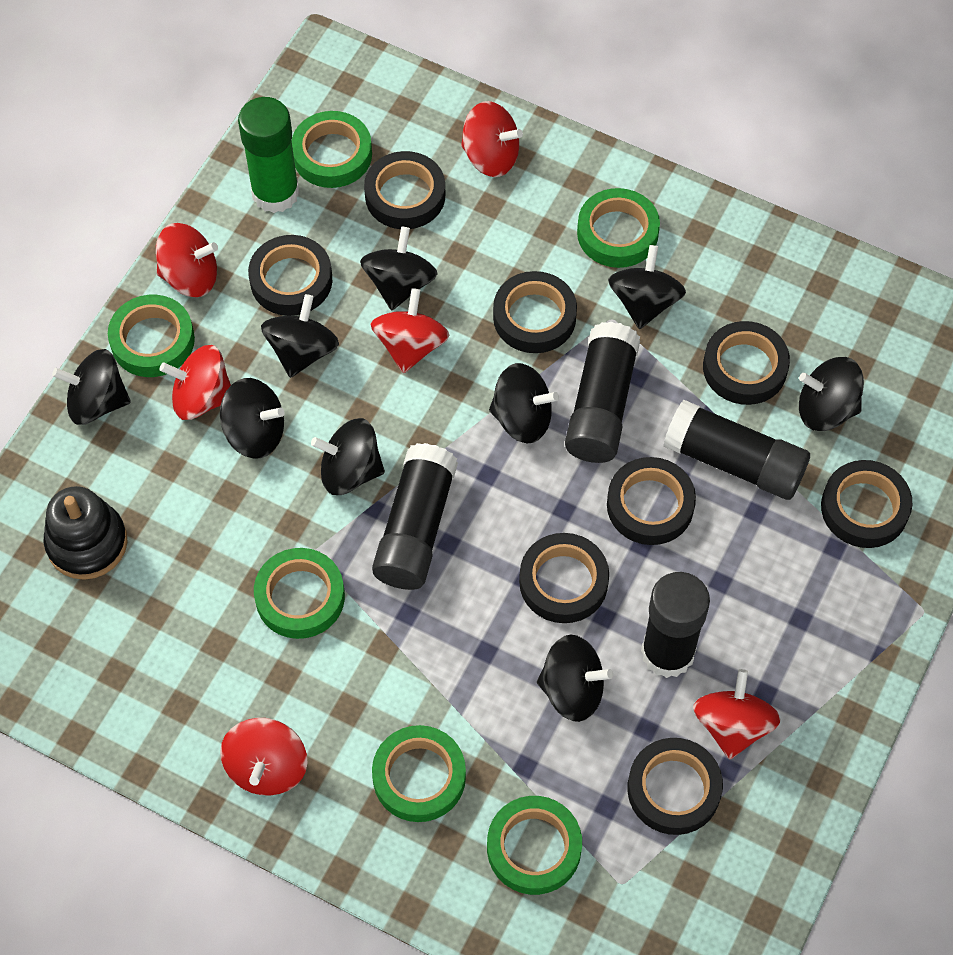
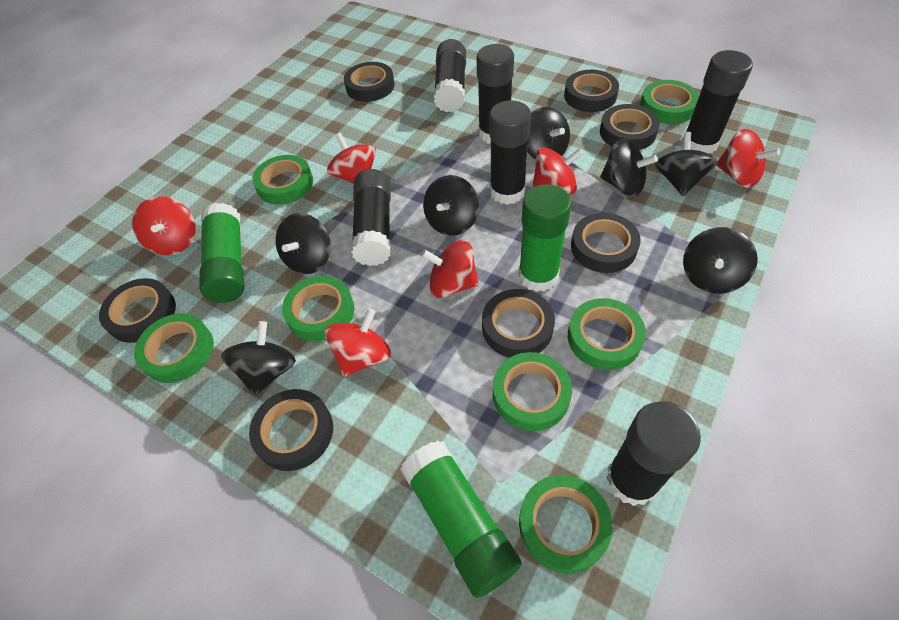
black glue stick: 4 -> 6
black spinning top: 9 -> 7
black stacking toy: 1 -> 0
black tape: 8 -> 7
green glue stick: 1 -> 3
green tape: 6 -> 7

